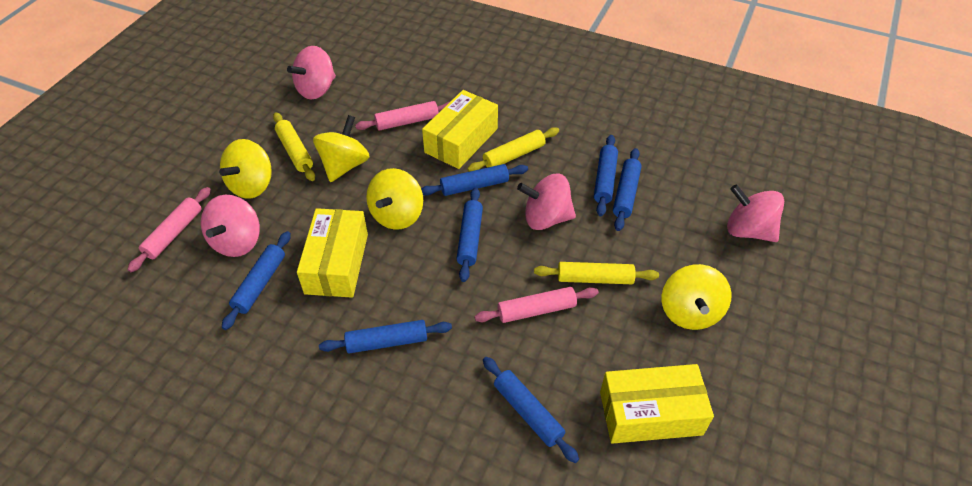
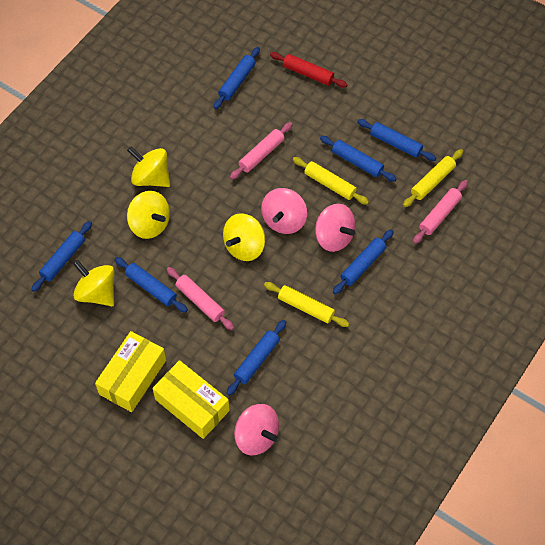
pink spinning top: 4 -> 3
red rolling pin: 0 -> 1
yellow box: 3 -> 2

